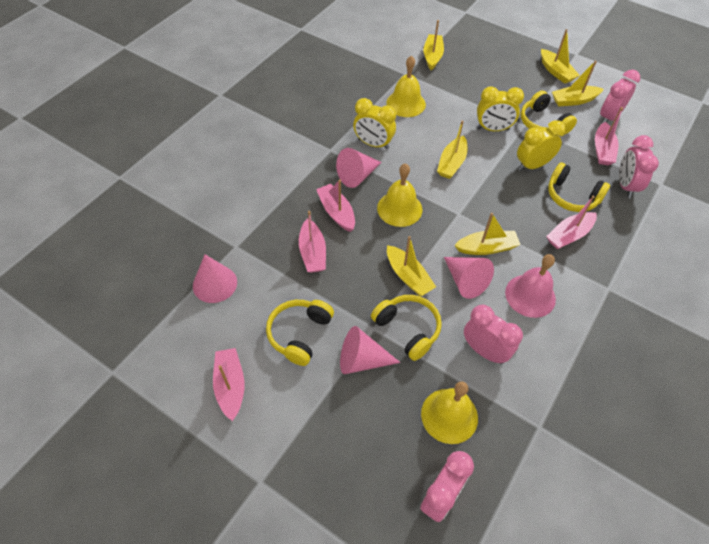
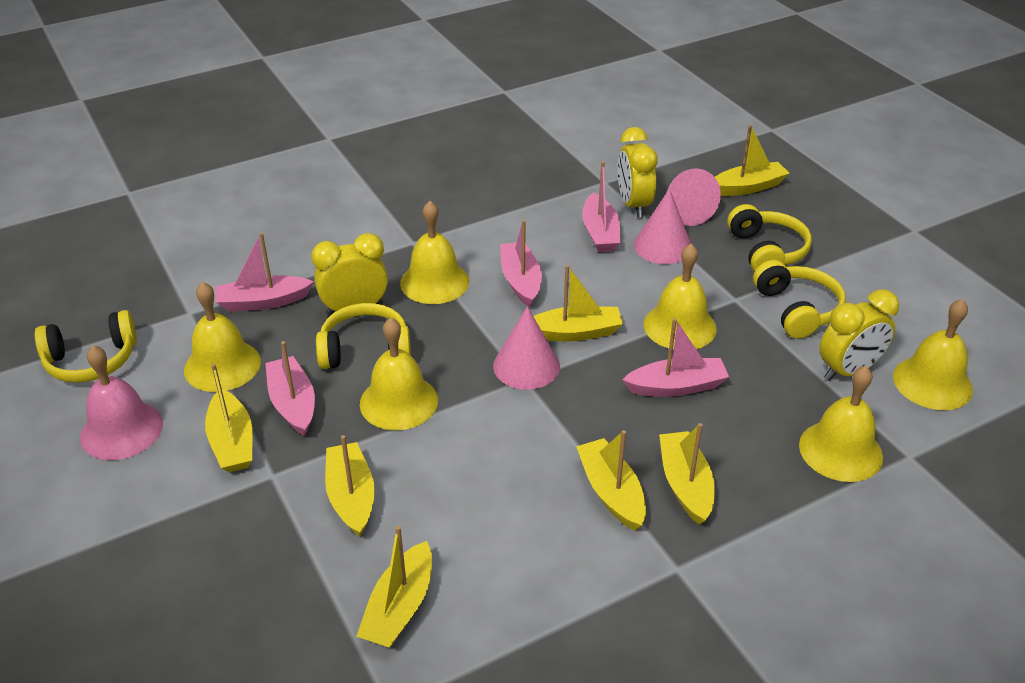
pink clock: 4 -> 0
pink cone: 4 -> 3
yellow bell: 3 -> 6
yellow boat: 6 -> 7

